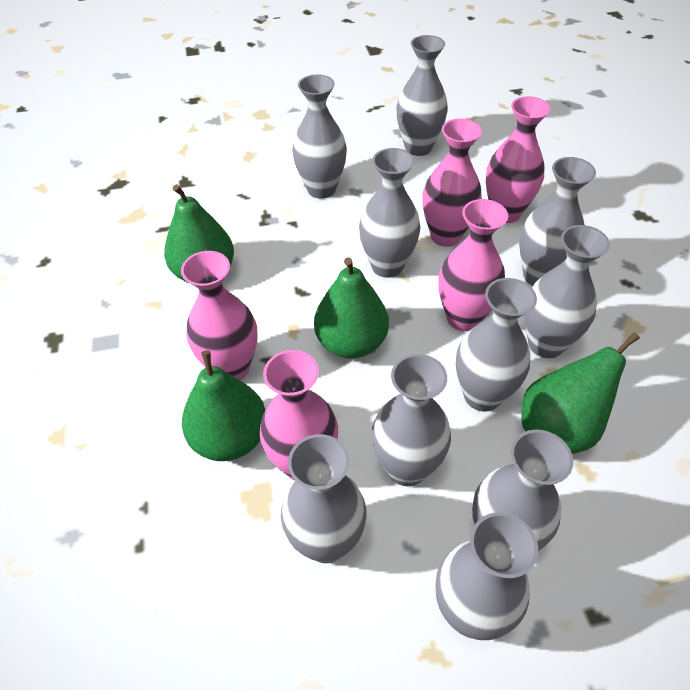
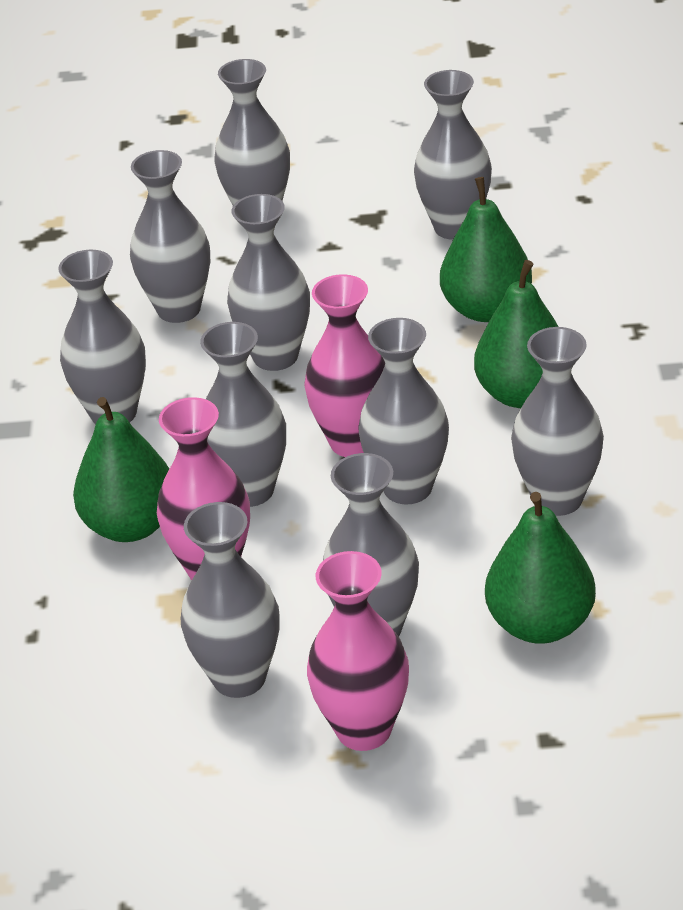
pink vase: 5 -> 3

